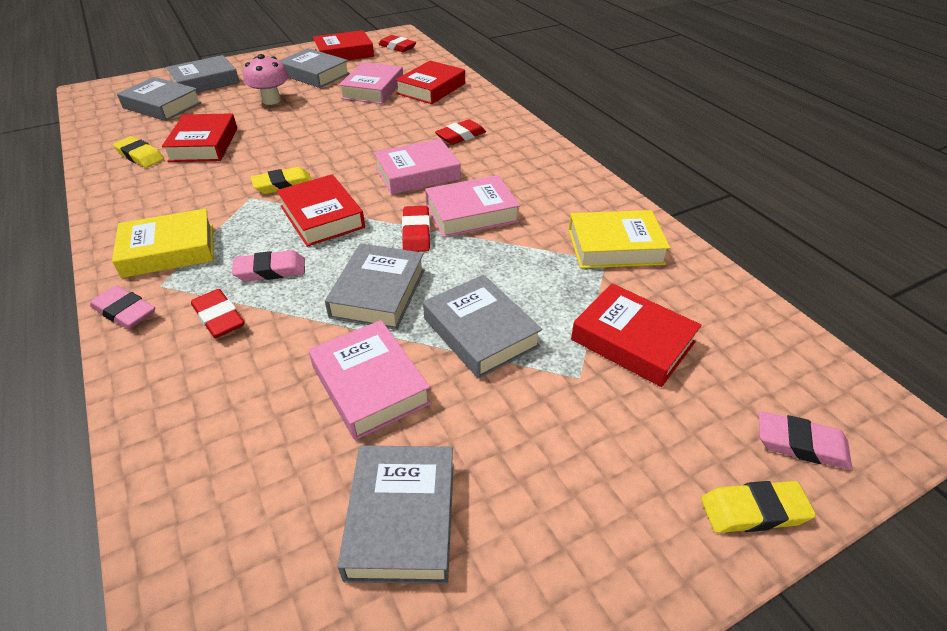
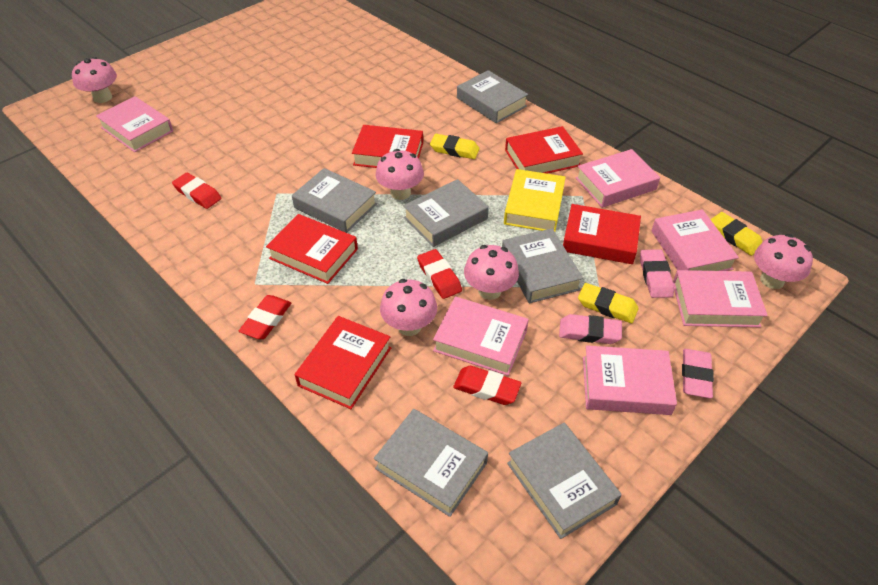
pink book: 4 -> 6
pink mushroom: 1 -> 5
yellow book: 2 -> 1

